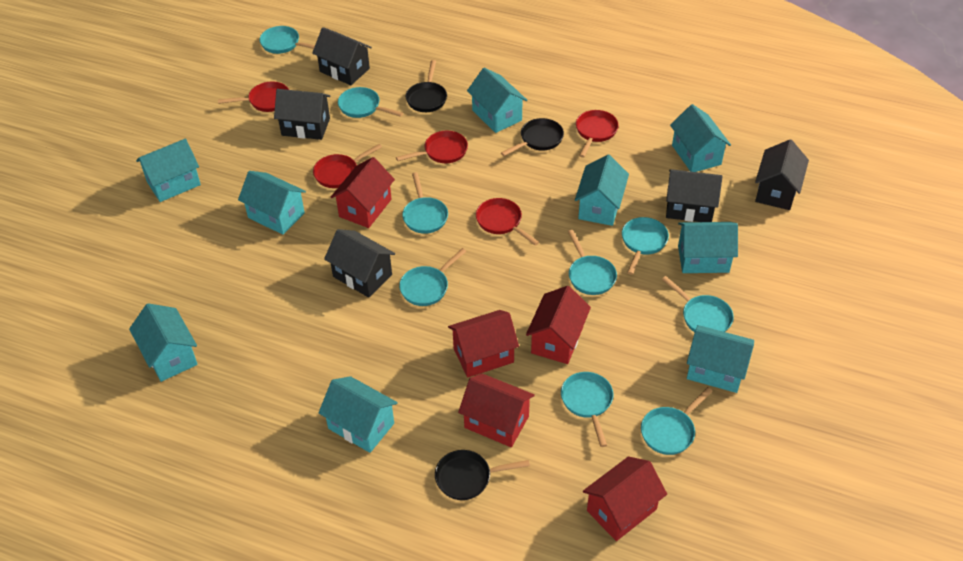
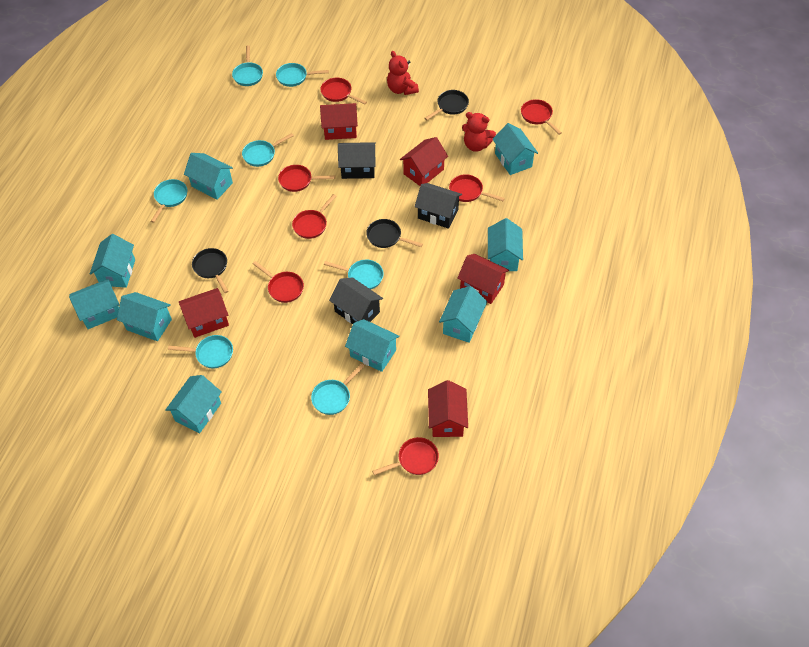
black house: 5 -> 3
red pan: 5 -> 7
red teddy bear: 0 -> 2
turquoise pan: 9 -> 7

